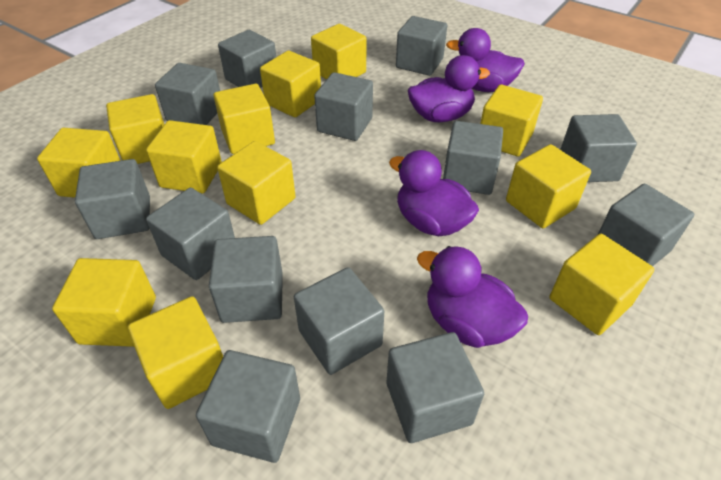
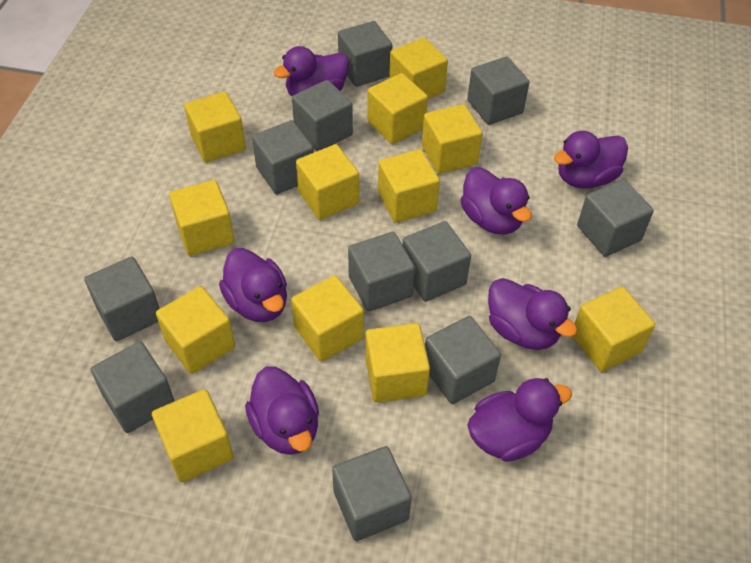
grey cube: 13 -> 11
purple duck: 4 -> 7

